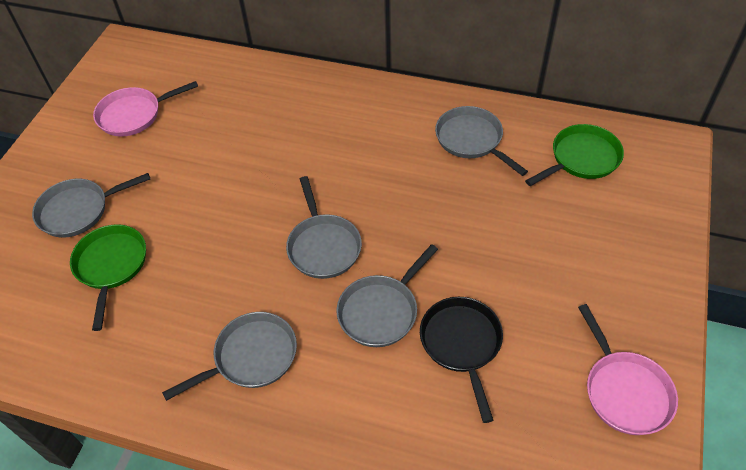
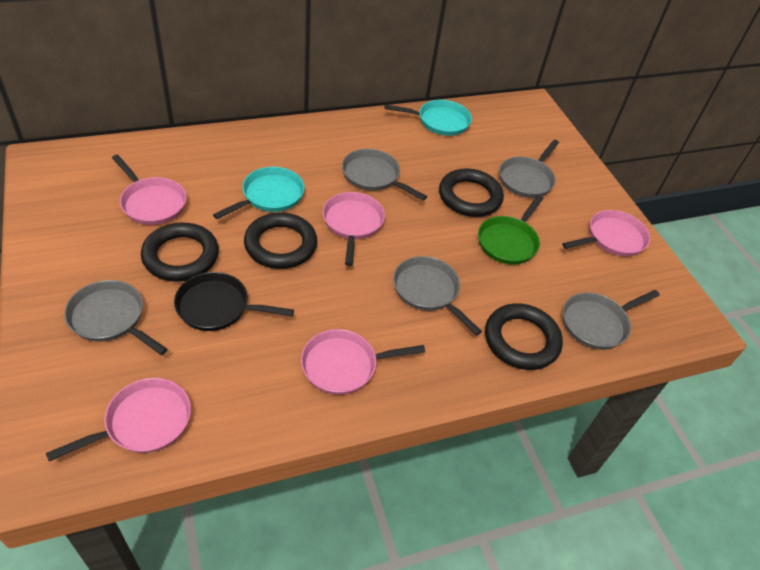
black ring: 0 -> 4
green pan: 2 -> 1
pink pan: 2 -> 5
turquoise pan: 0 -> 2

